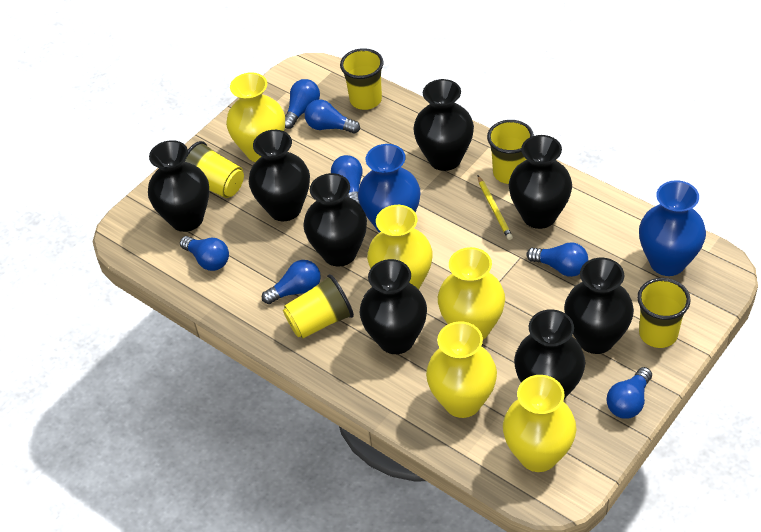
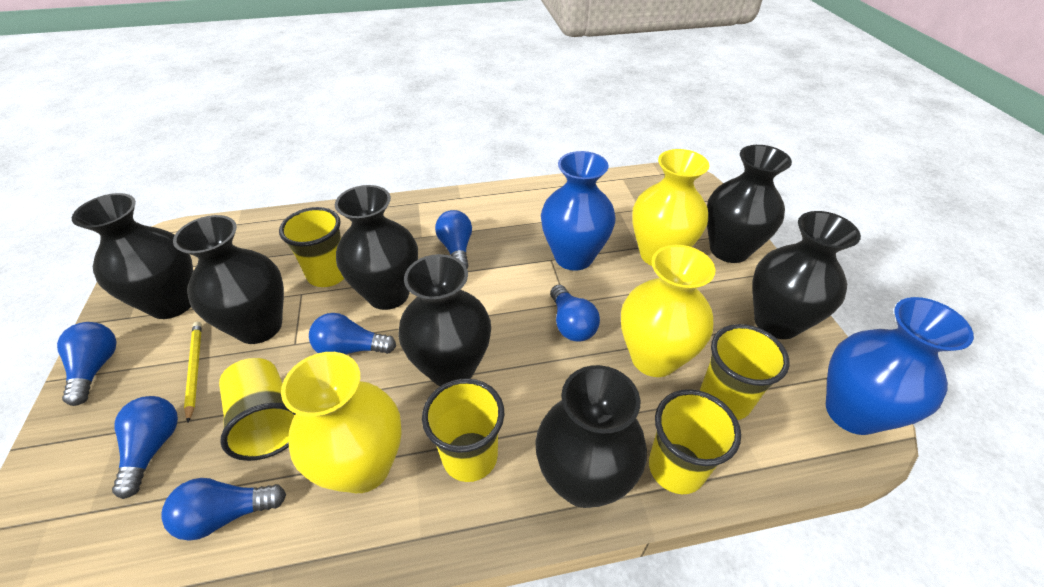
black vase: 8 -> 7
blue light bulb: 7 -> 6
yellow vase: 5 -> 3

